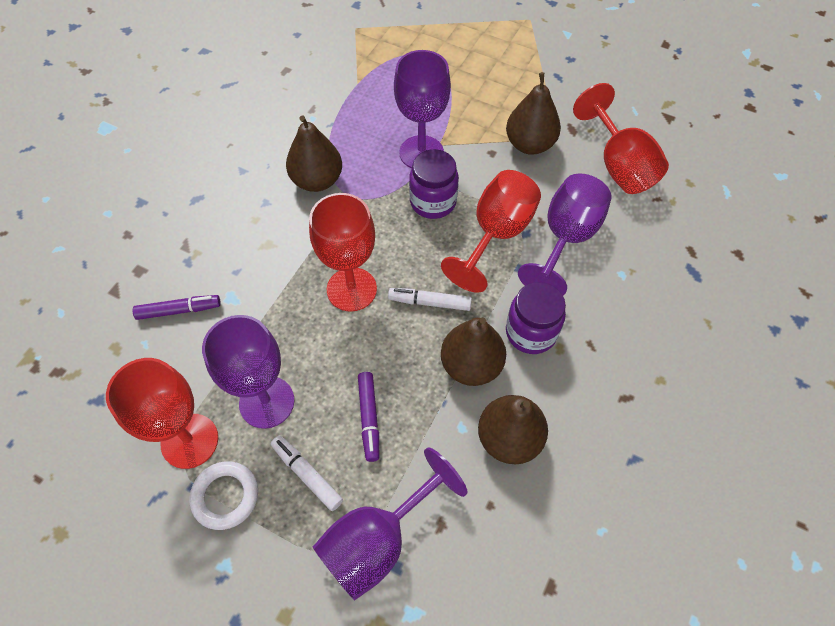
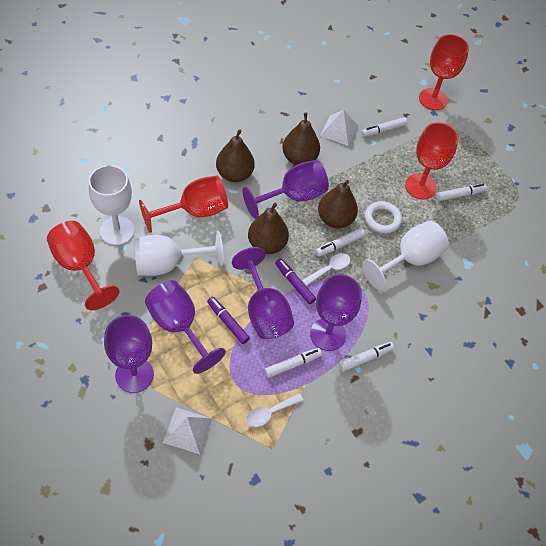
purple goblet: 4 -> 5
purple jar: 2 -> 0
white goblet: 0 -> 3
white marker: 2 -> 5
white pyramid: 0 -> 2
white spoon: 0 -> 2

